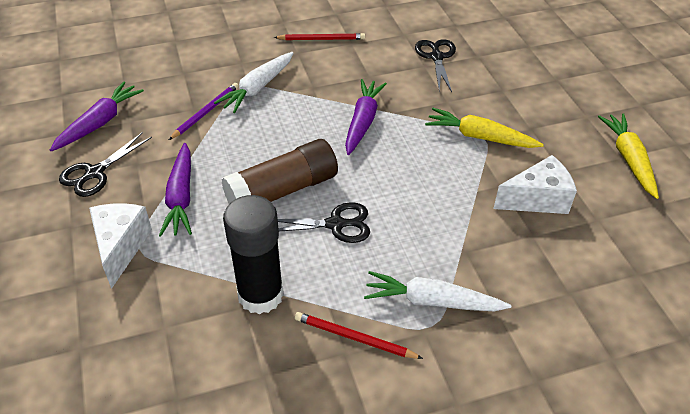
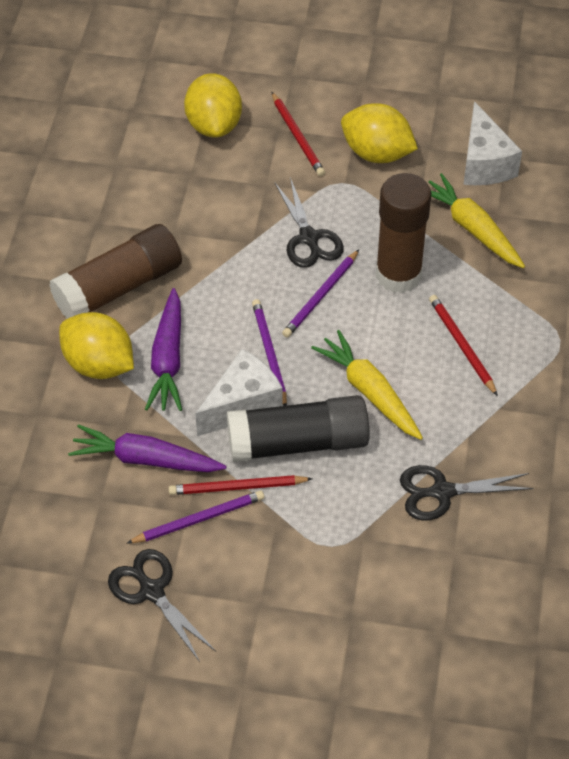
brown glue stick: 1 -> 2
purple carrot: 3 -> 2
purple pencil: 1 -> 3
red pencil: 2 -> 3
white carrot: 2 -> 0
yellow lemon: 0 -> 3

